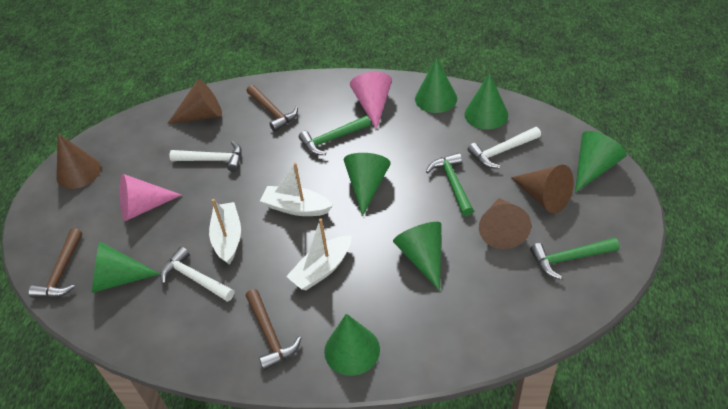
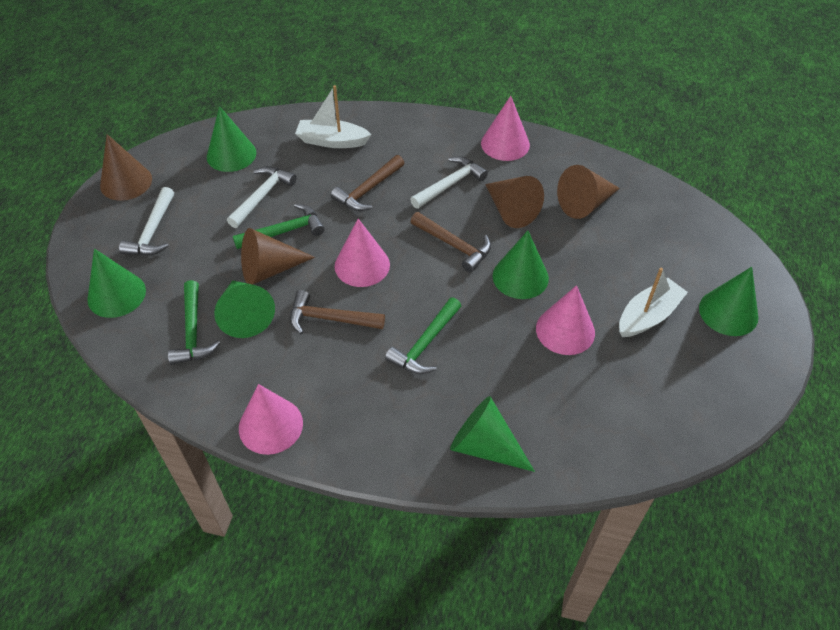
green cone: 7 -> 6
pink cone: 2 -> 4
white boat: 3 -> 2

